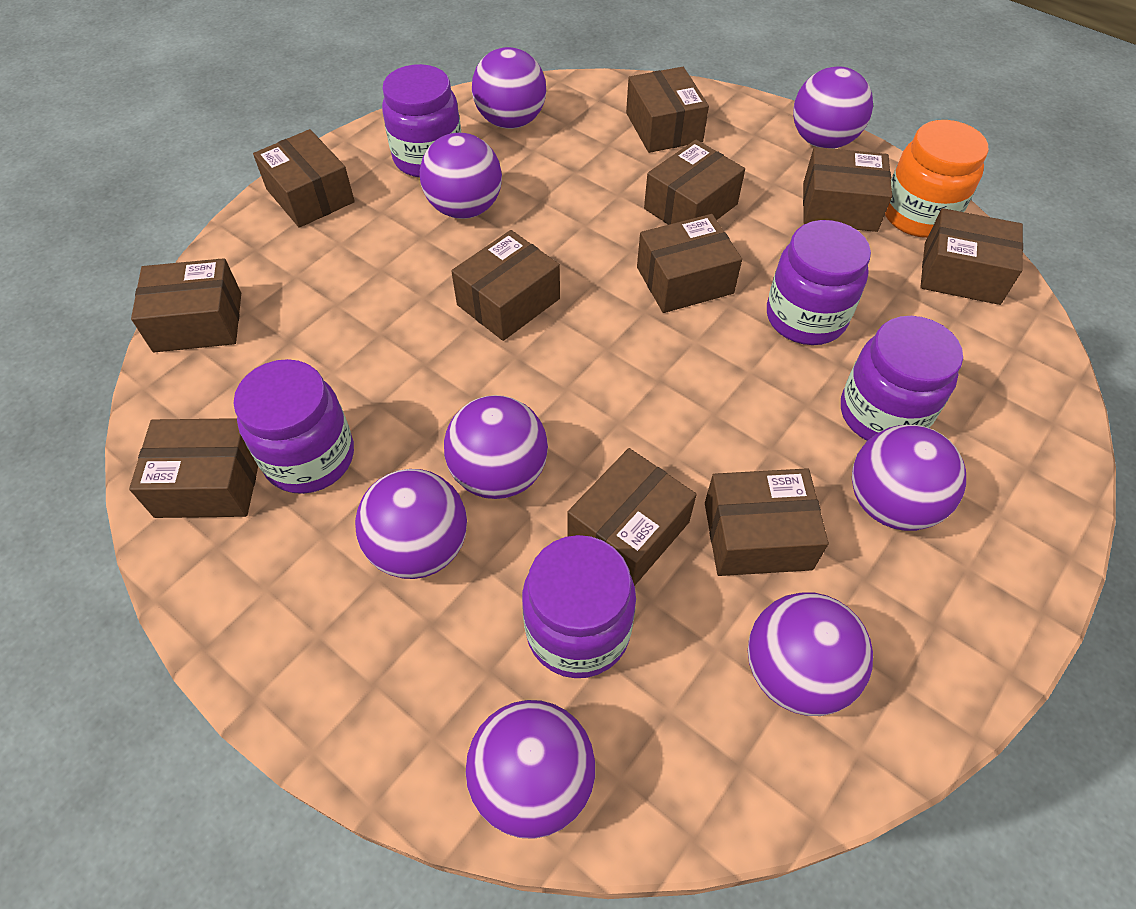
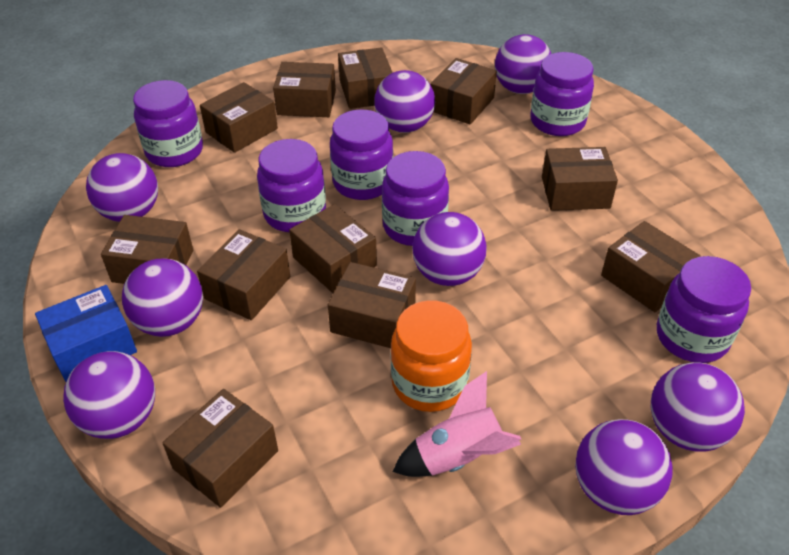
blue box: 0 -> 1
pink rocket: 0 -> 1
purple jar: 5 -> 6

